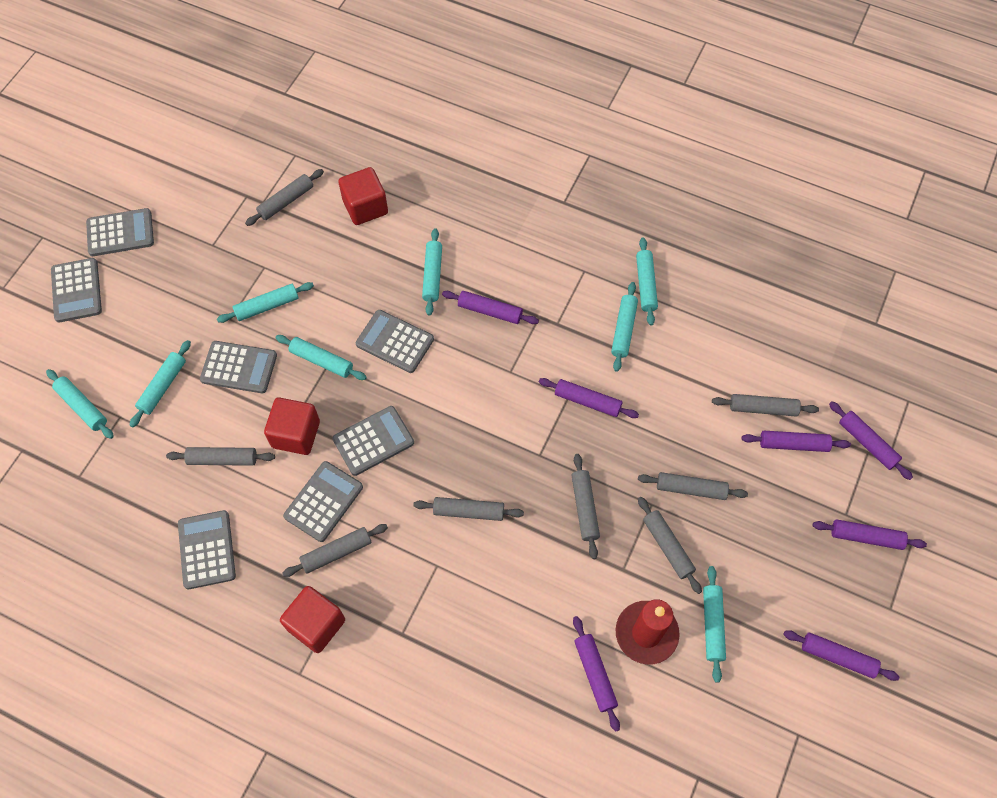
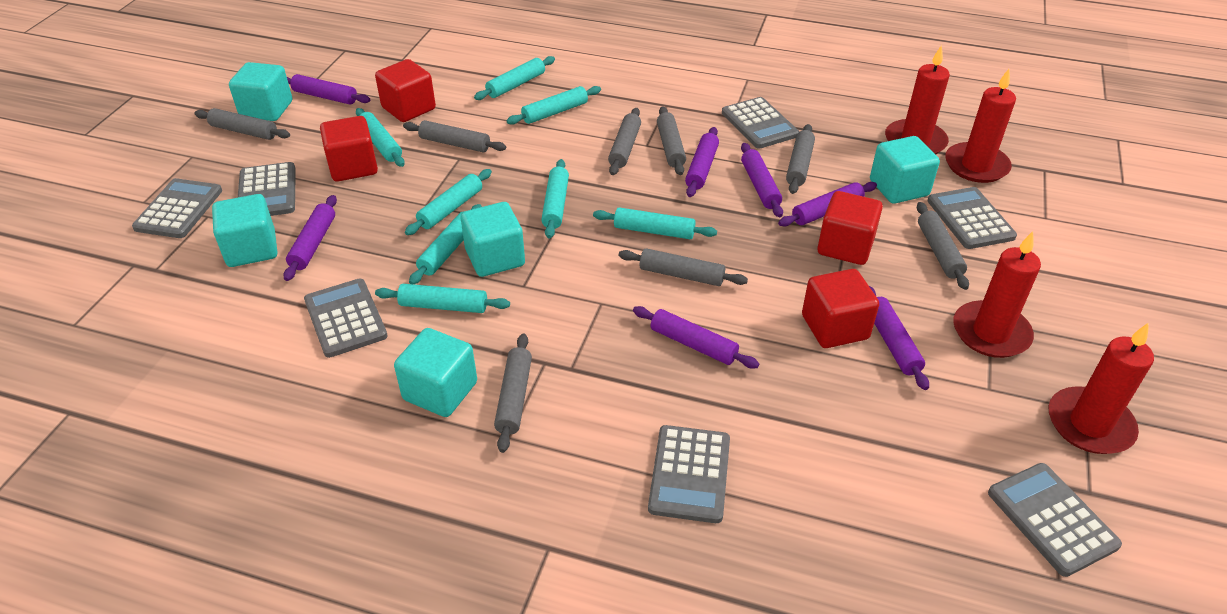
red candle: 1 -> 4
red cube: 3 -> 4
turquoise cube: 0 -> 5

